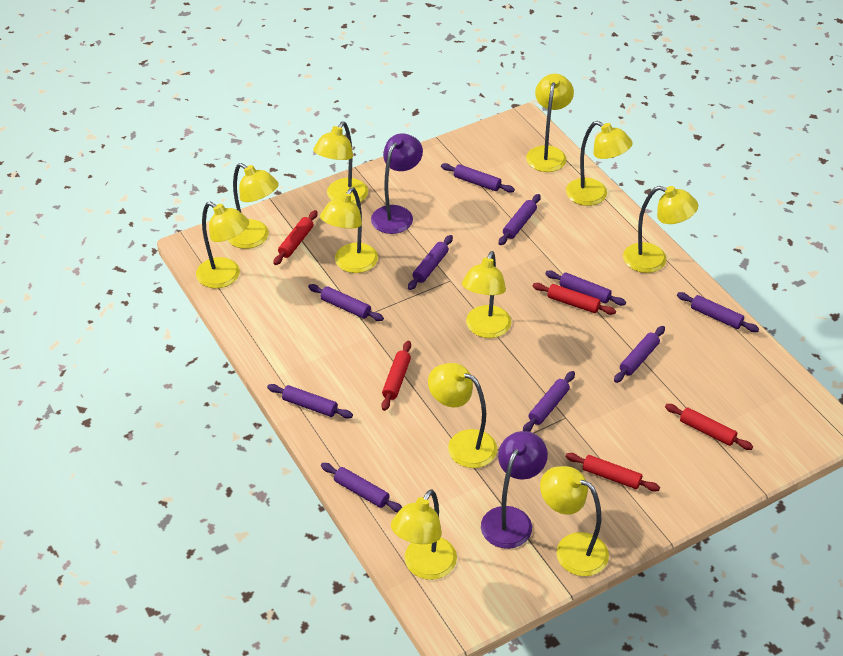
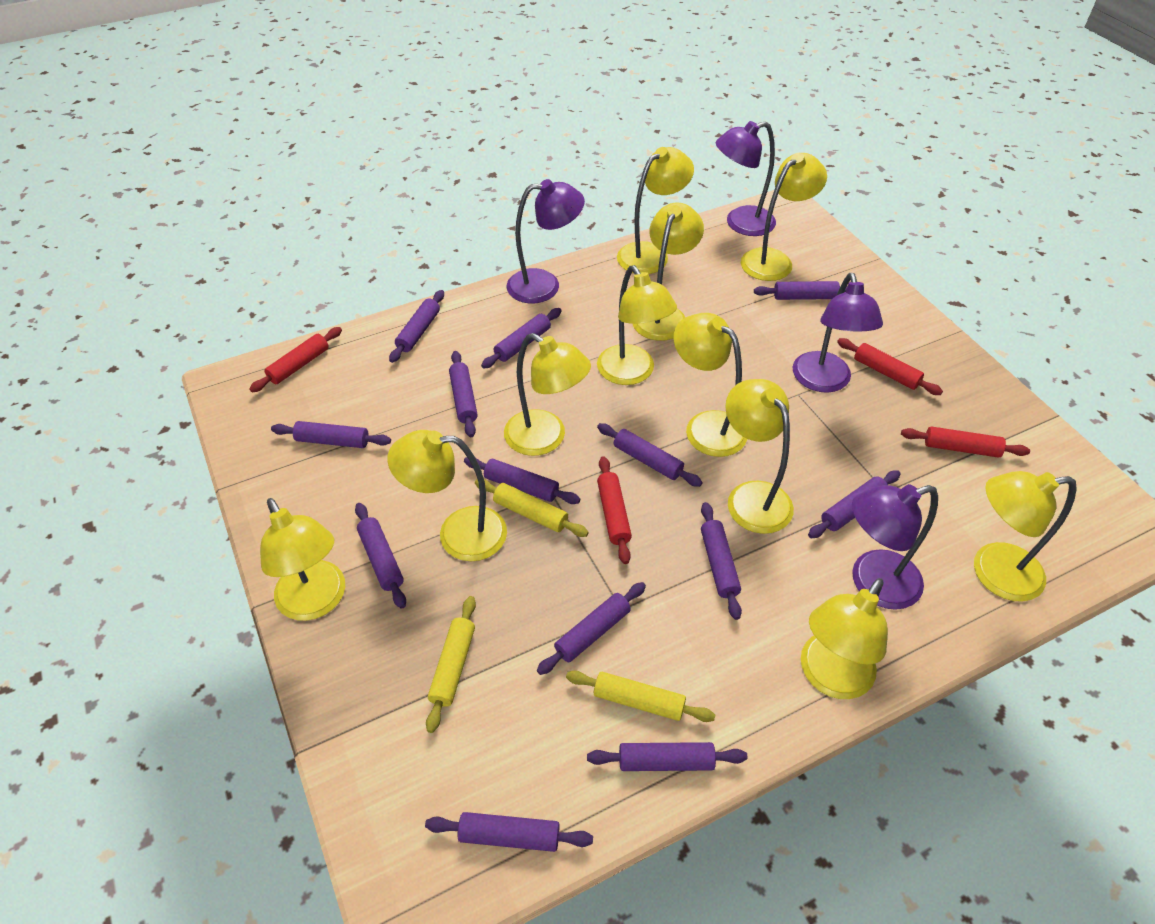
purple lamp: 2 -> 4
purple rolling pin: 10 -> 13
red rolling pin: 5 -> 4
yellow rolling pin: 0 -> 3

